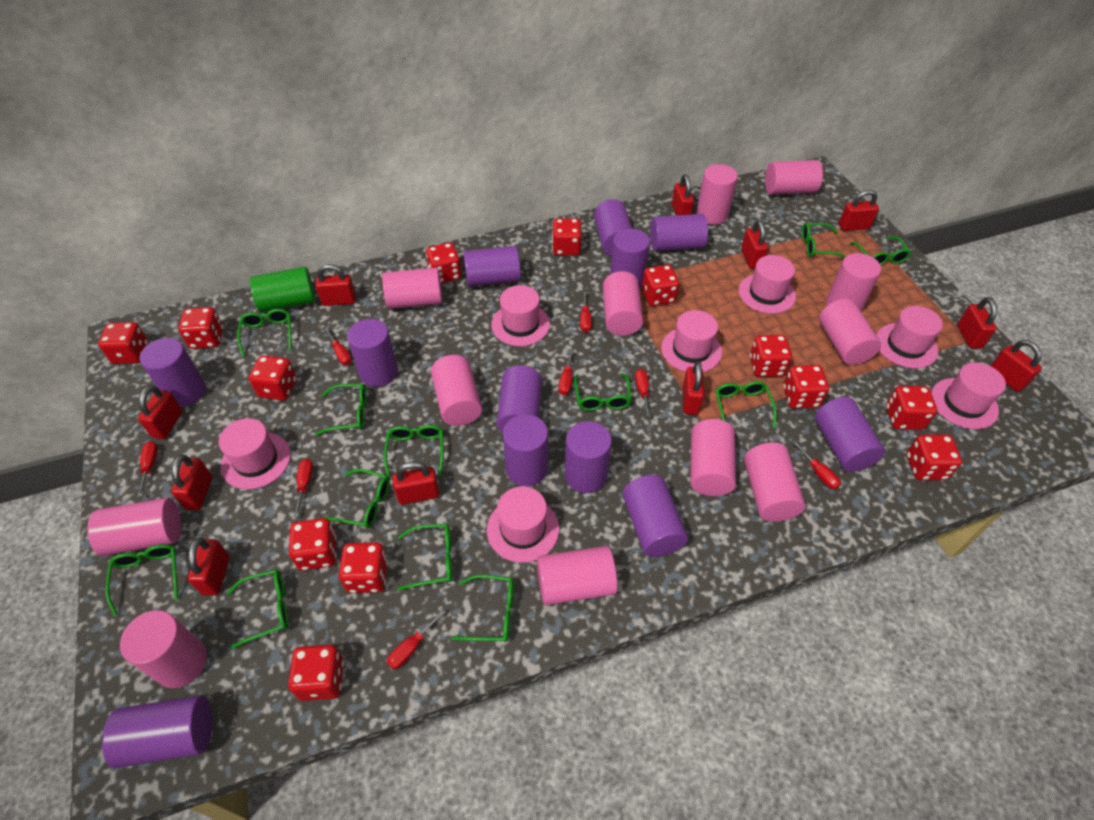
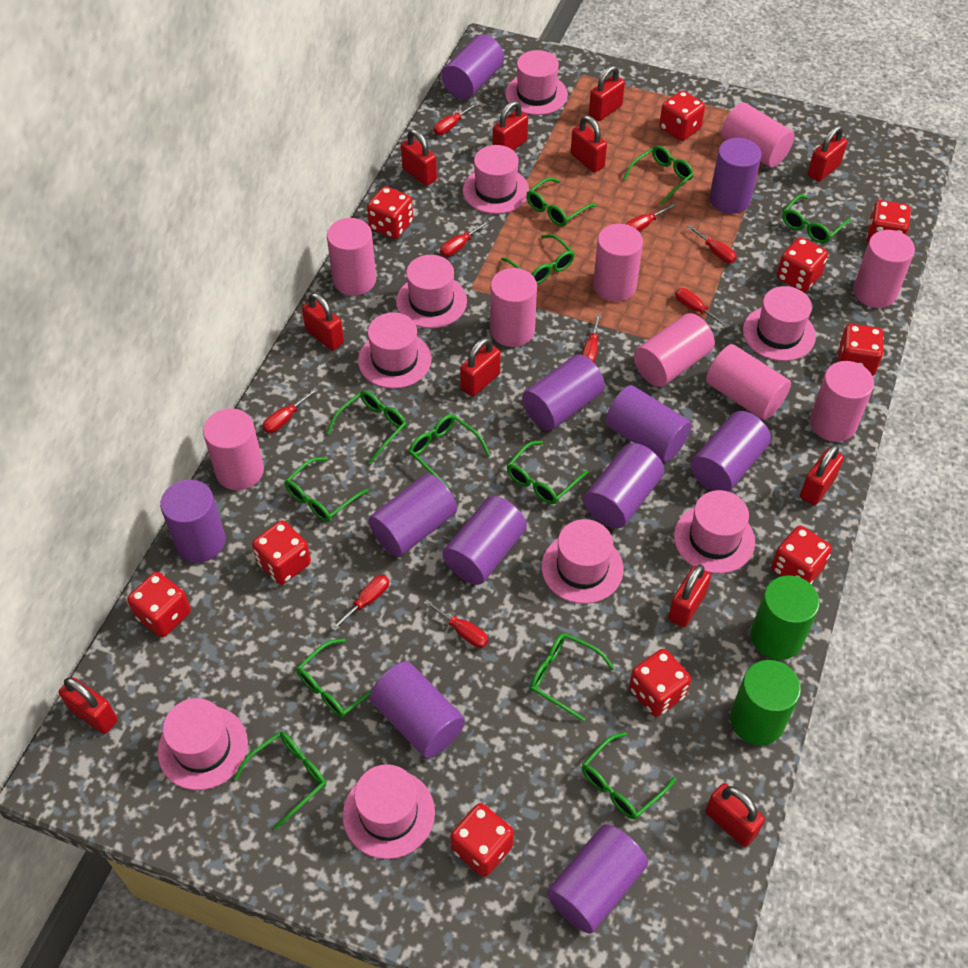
green cylinder: 1 -> 2
pink cylinder: 12 -> 9
pink hat: 7 -> 9
purple cylinder: 12 -> 11
red dice: 13 -> 10
red screwdriver: 8 -> 9

